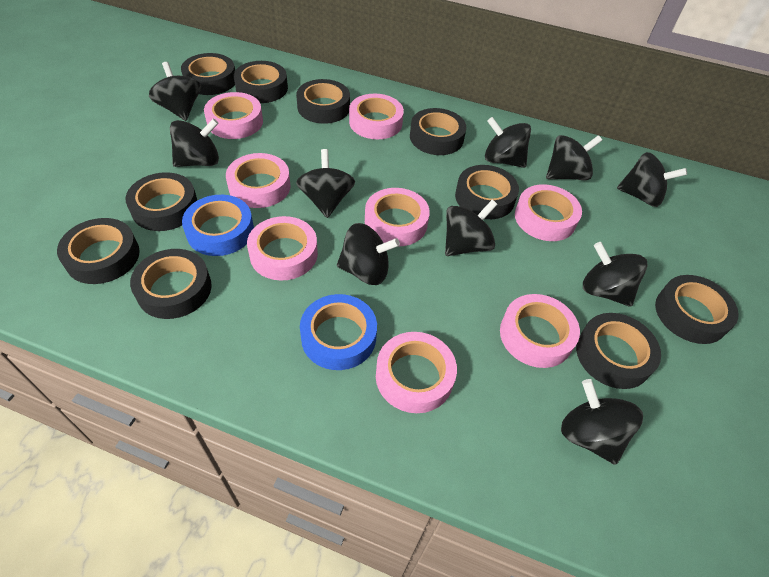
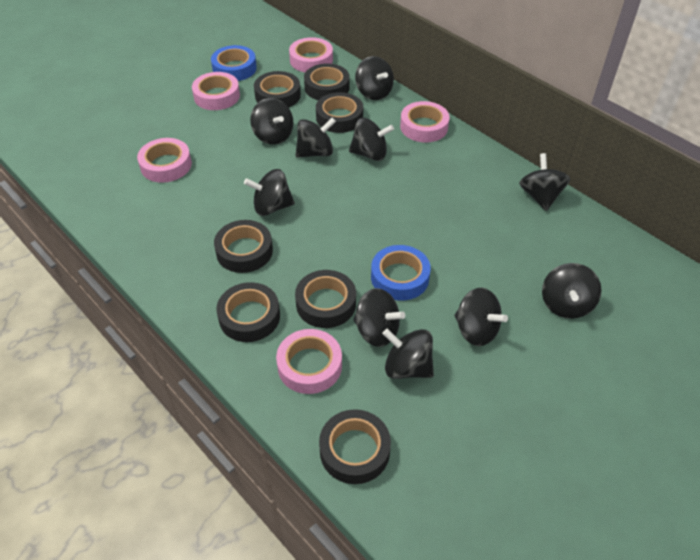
black tape: 10 -> 7
pink tape: 8 -> 5

